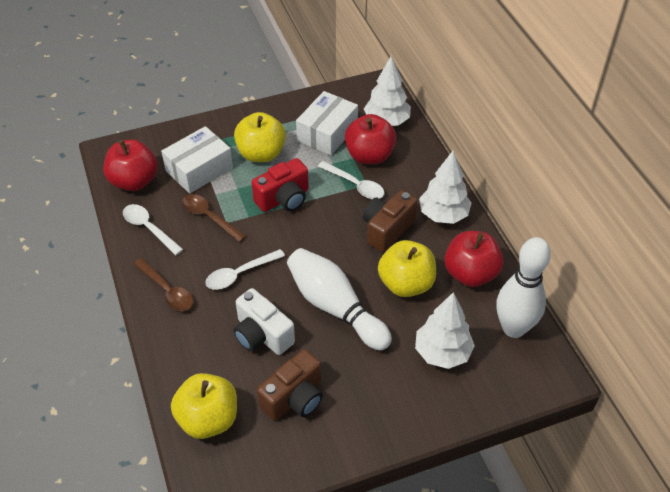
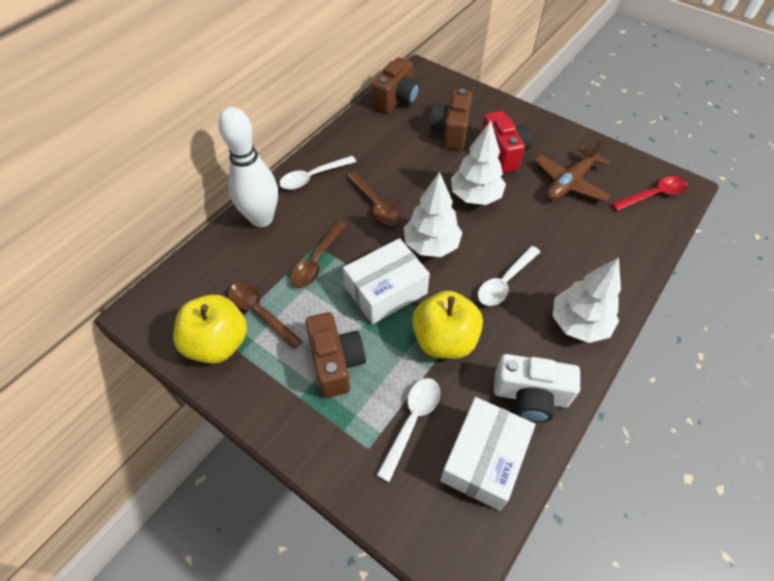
brown camera: 2 -> 3
brown plane: 0 -> 1
brown spoon: 2 -> 3
red apple: 3 -> 0
red spoon: 0 -> 1
white bowling pin: 2 -> 1
yellow apple: 3 -> 2

